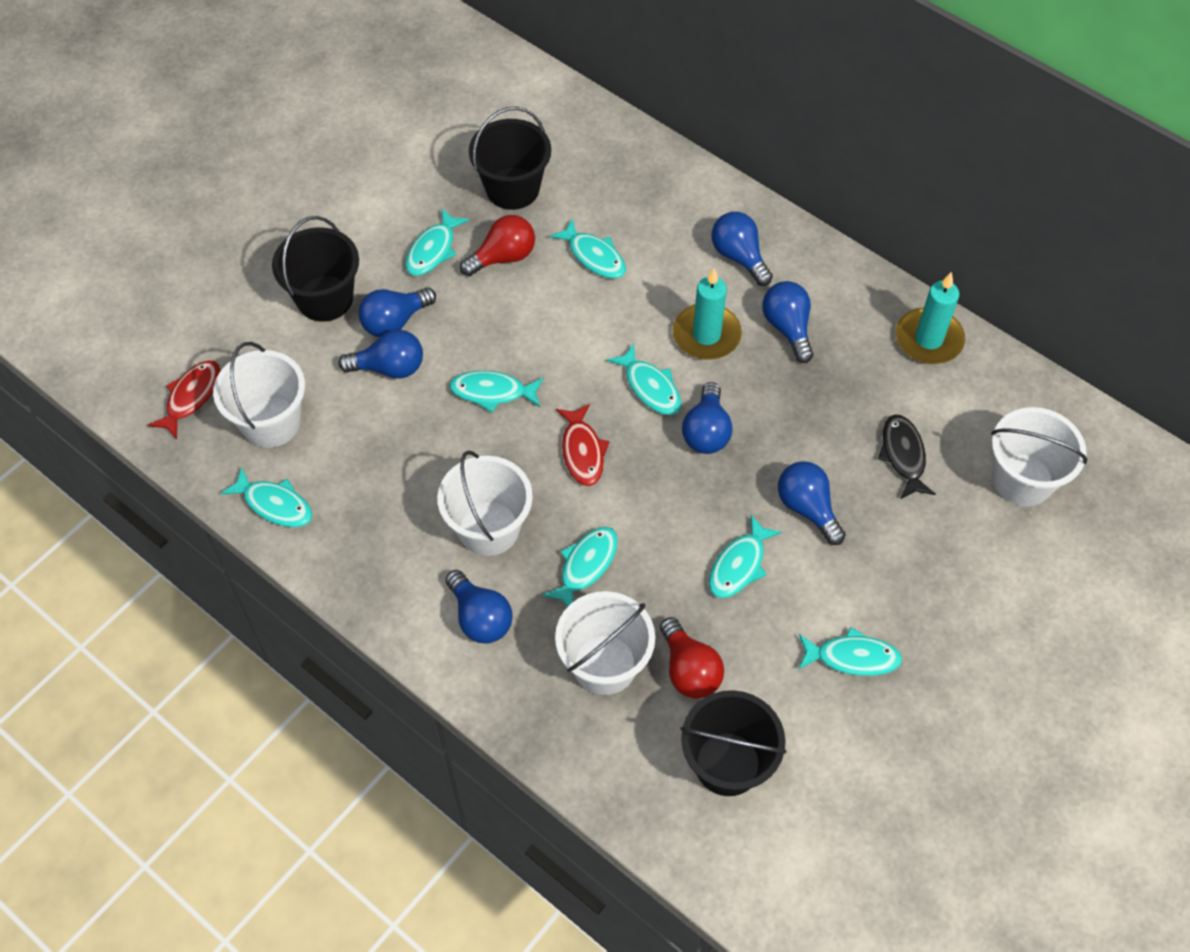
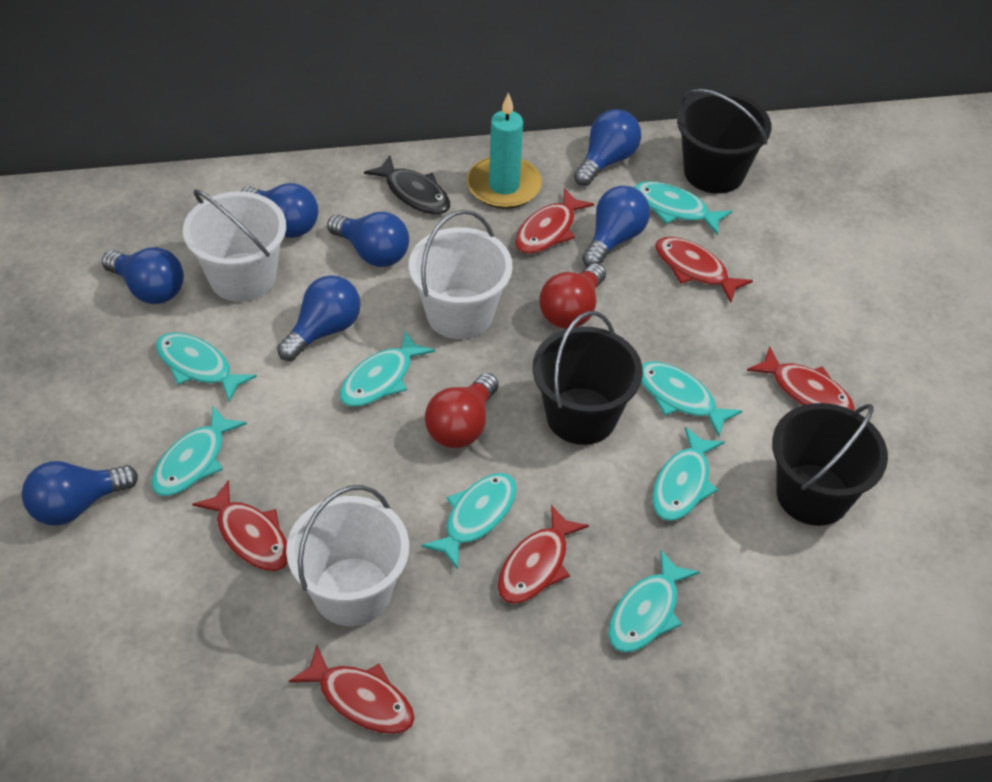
red fish: 2 -> 6
turquoise candle: 2 -> 1
white bucket: 4 -> 3

